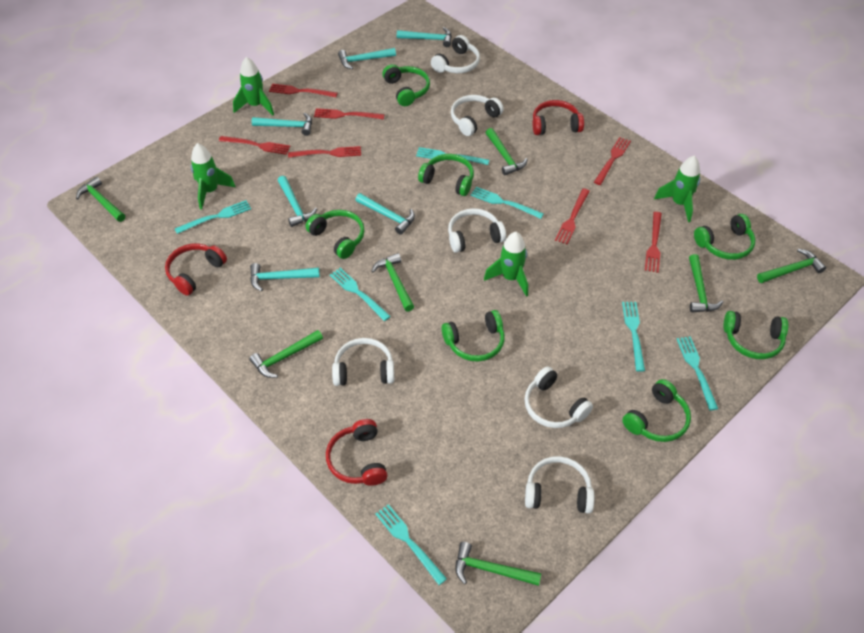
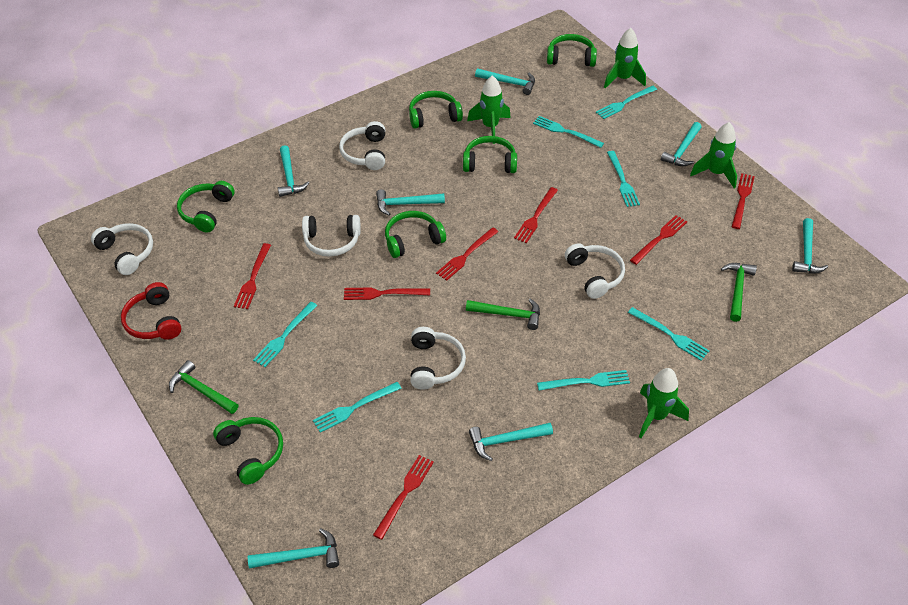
green hammer: 7 -> 3
green headphones: 7 -> 6
red headphones: 3 -> 1
turquoise hammer: 6 -> 7
white headphones: 6 -> 5

